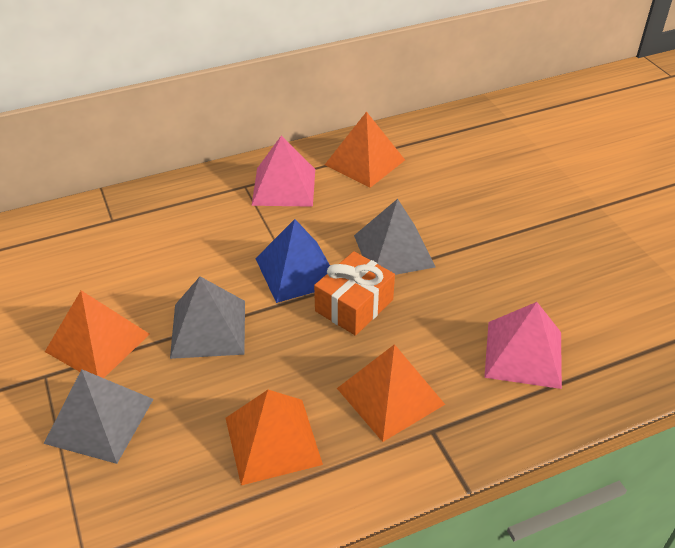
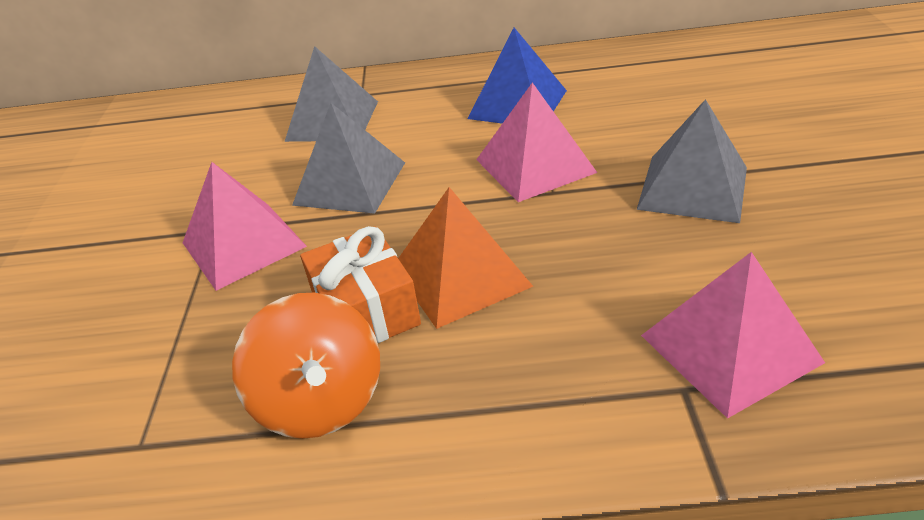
orange pyramid: 4 -> 1
orange spinning top: 0 -> 1
pink pyramid: 2 -> 3

